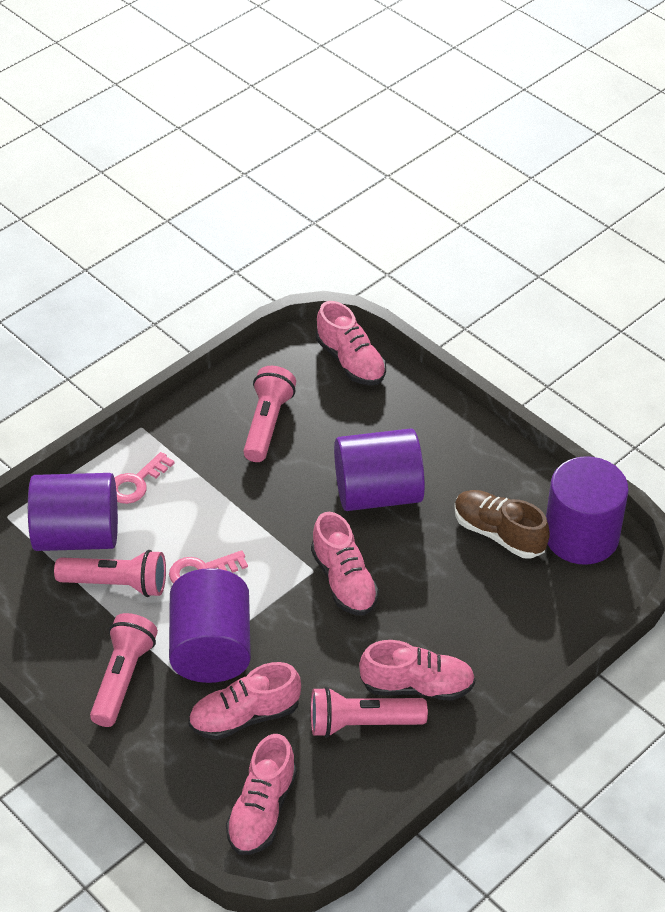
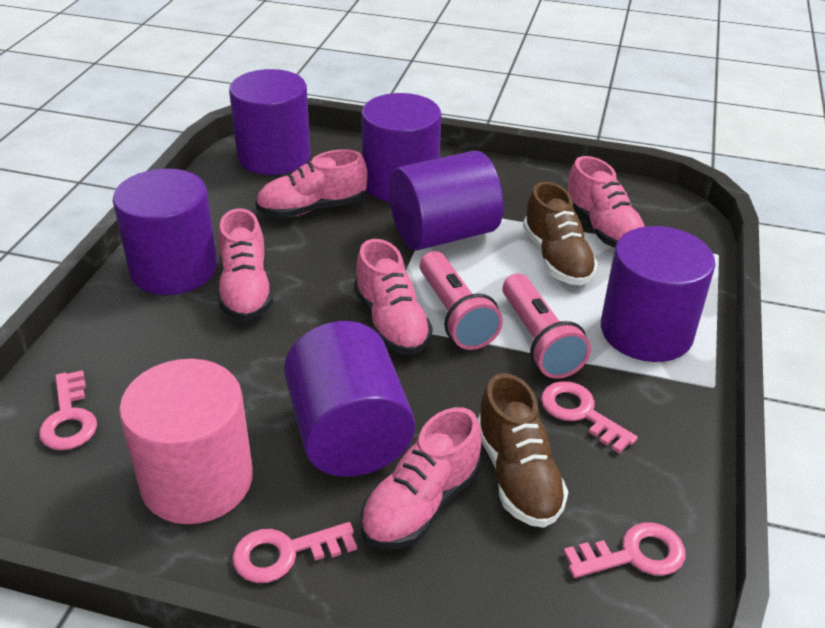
brown shoe: 1 -> 2
pink cylinder: 0 -> 1
pink flashlight: 4 -> 2
pink key: 2 -> 4
purple cylinder: 4 -> 6

